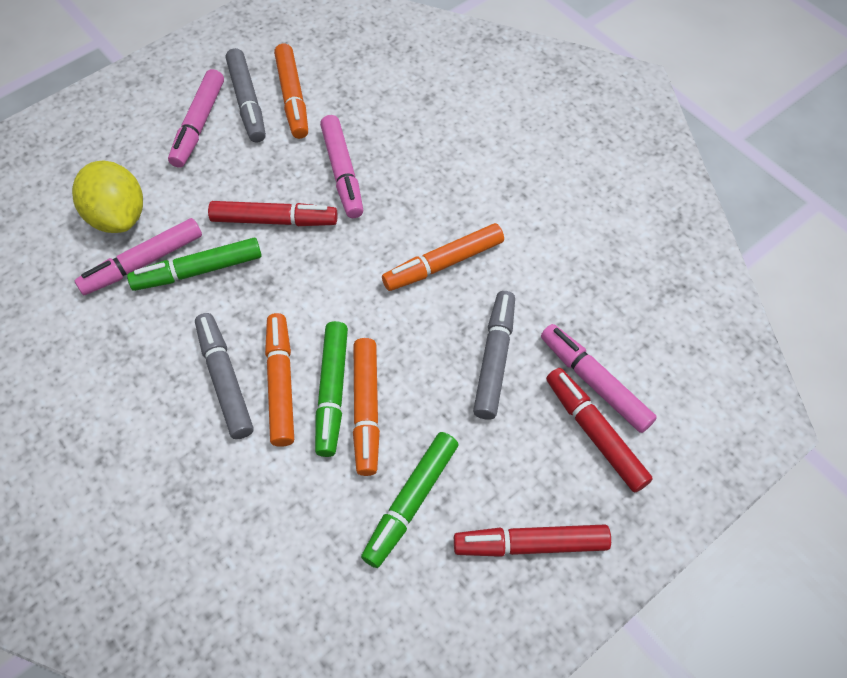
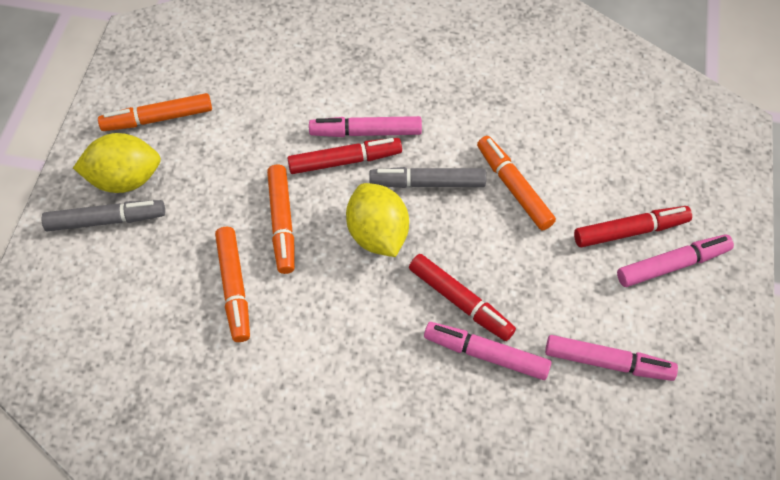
green marker: 3 -> 0
grey marker: 3 -> 2
yellow lemon: 1 -> 2

